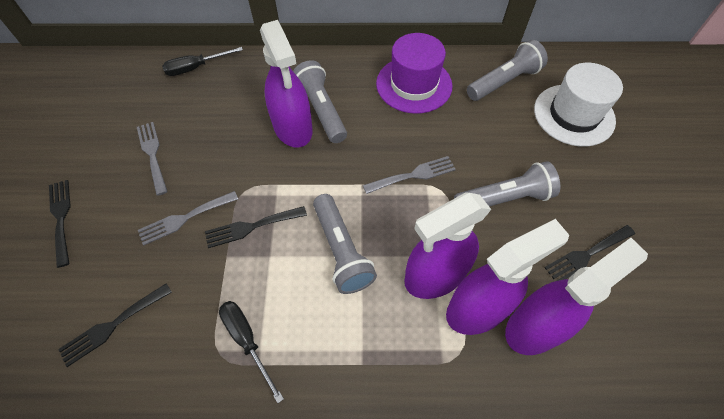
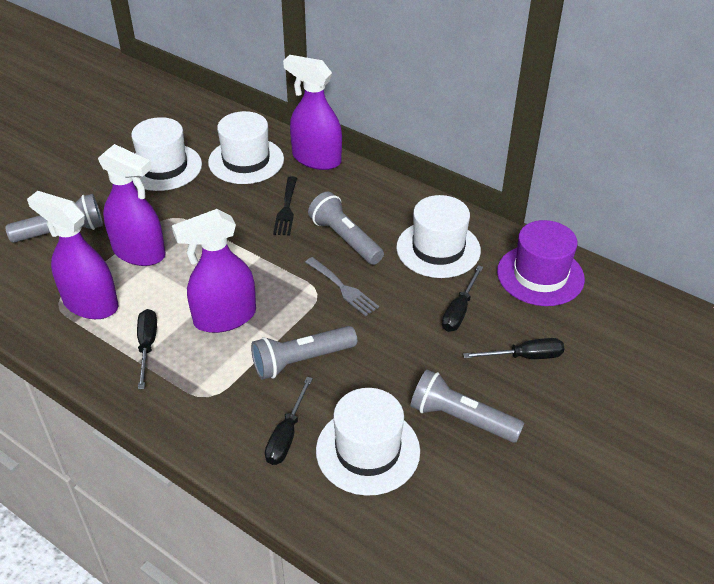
black fork: 4 -> 1
black screwdriver: 2 -> 4
grey fork: 3 -> 1
white hat: 1 -> 4

